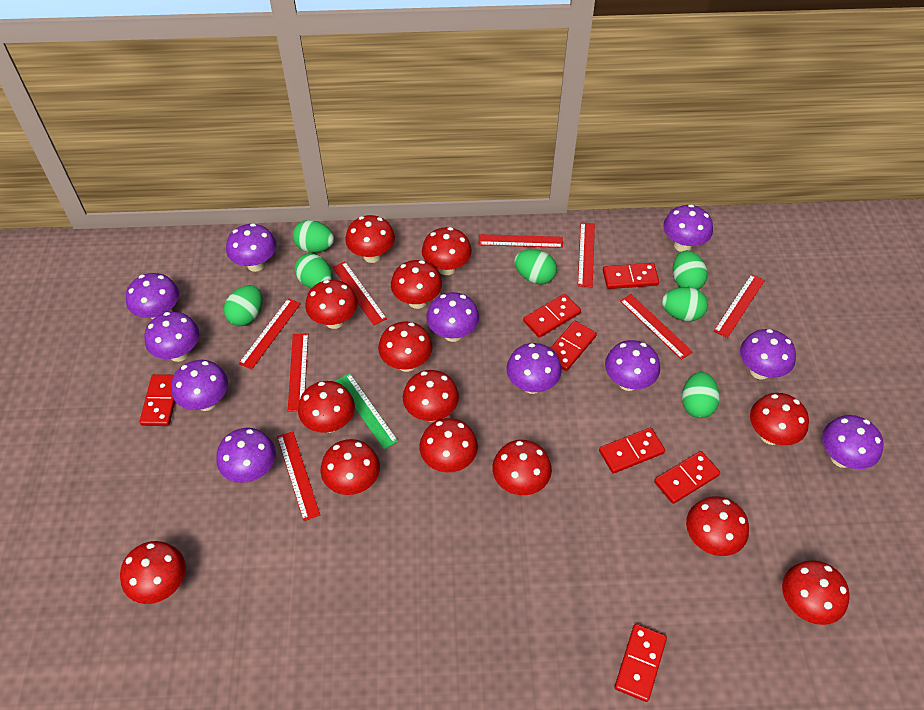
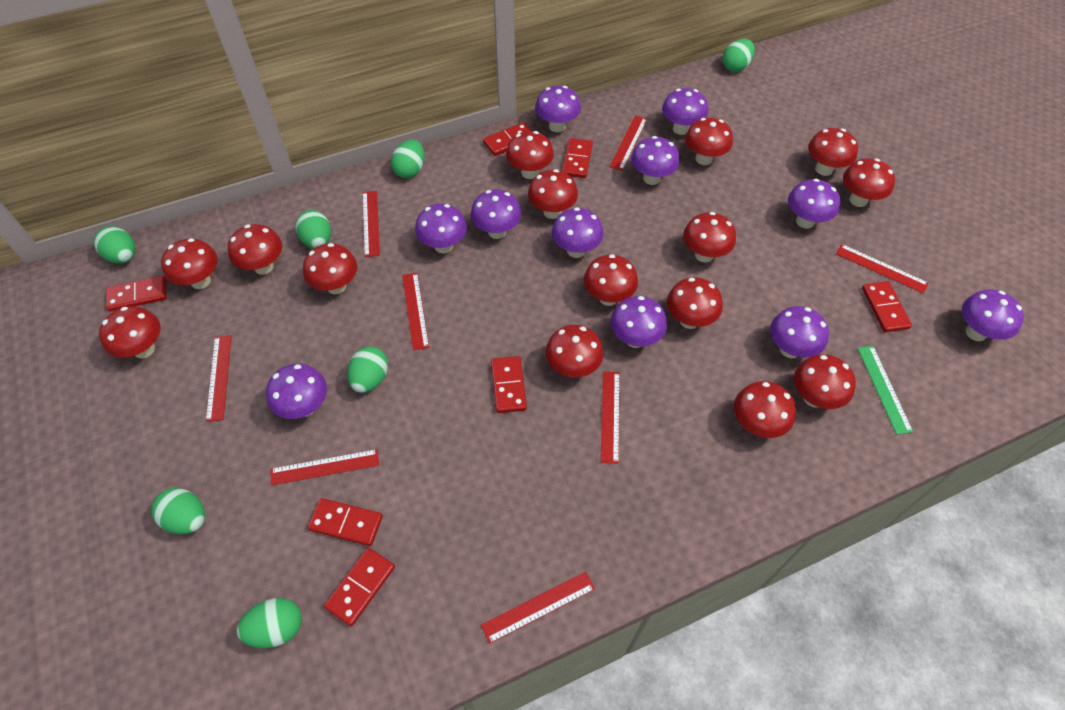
red mushroom: 14 -> 15

